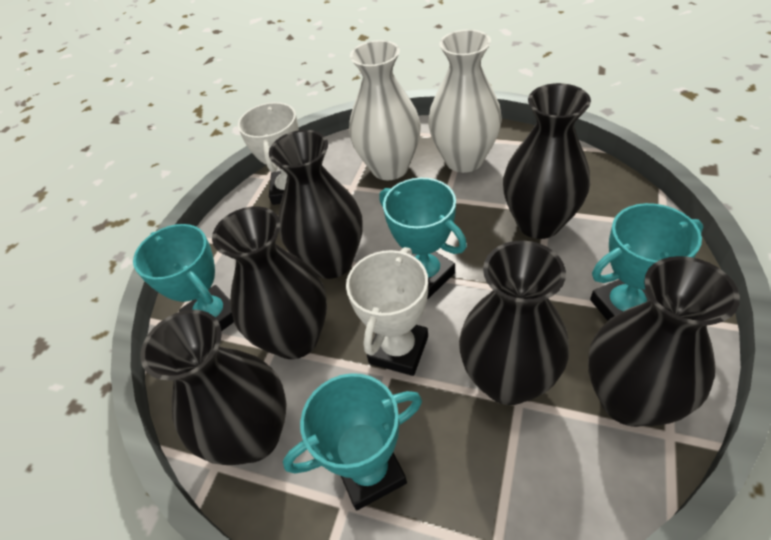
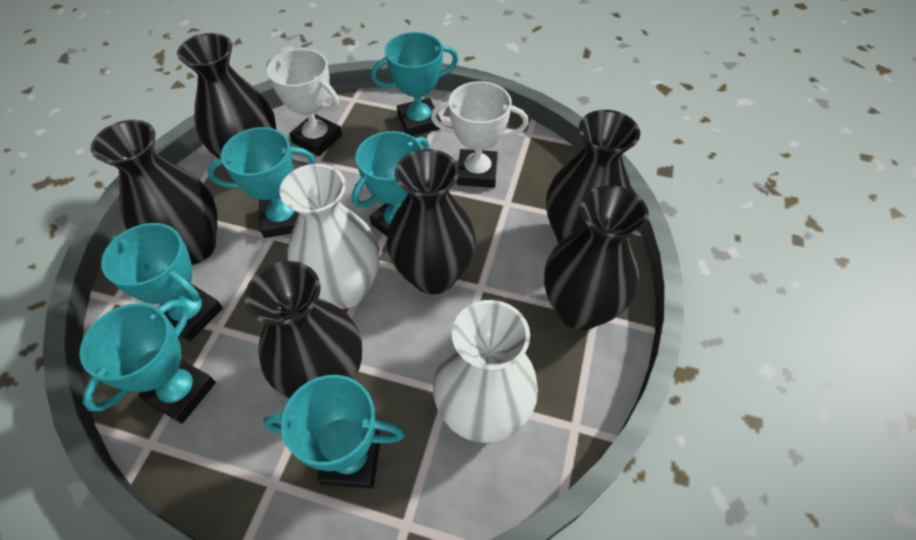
turquoise trophy: 4 -> 6

